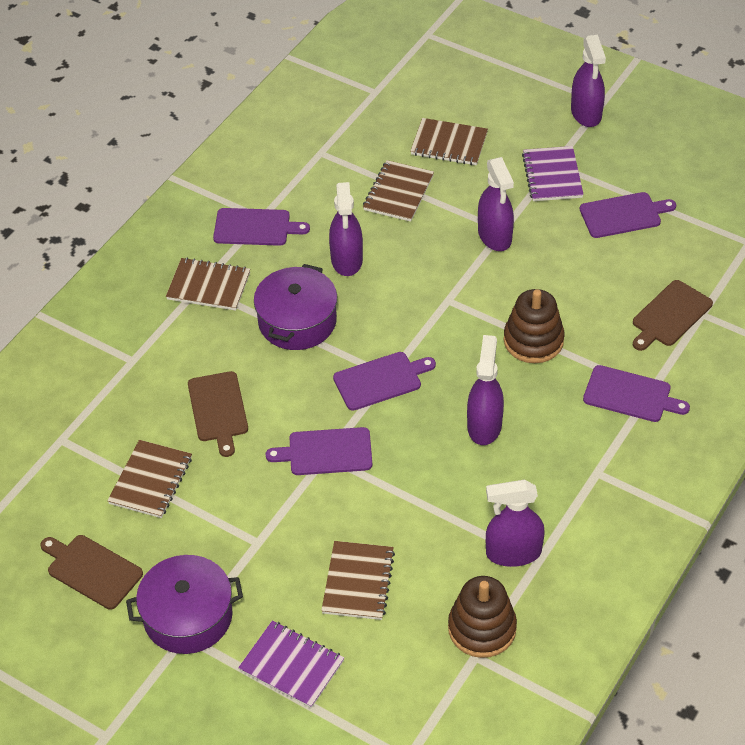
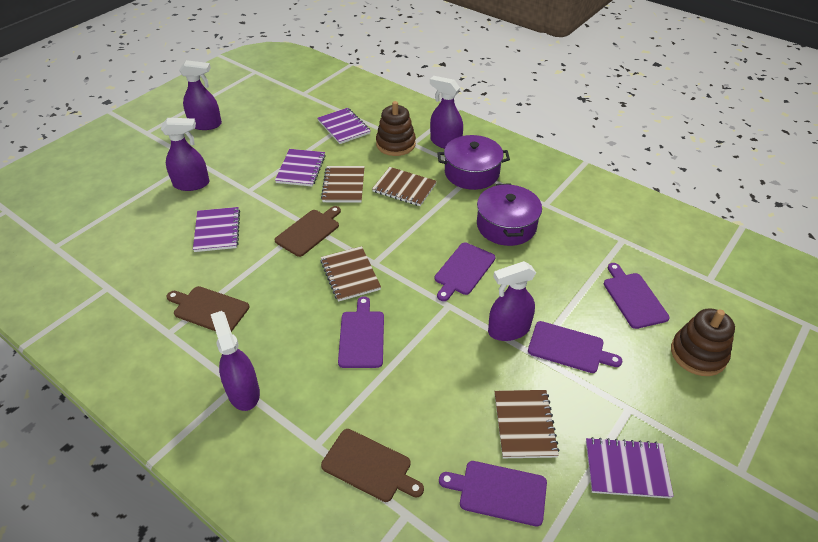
brown notebook: 5 -> 4
purple notebook: 2 -> 4

